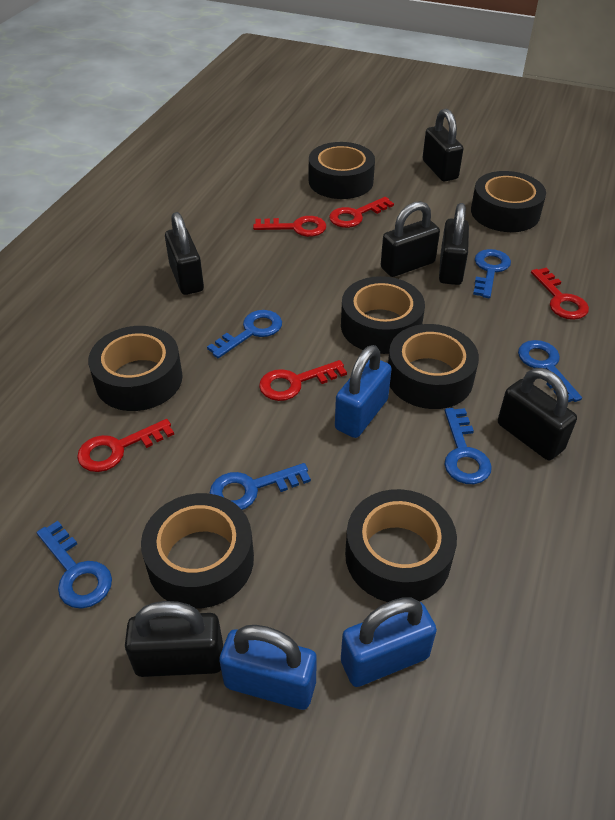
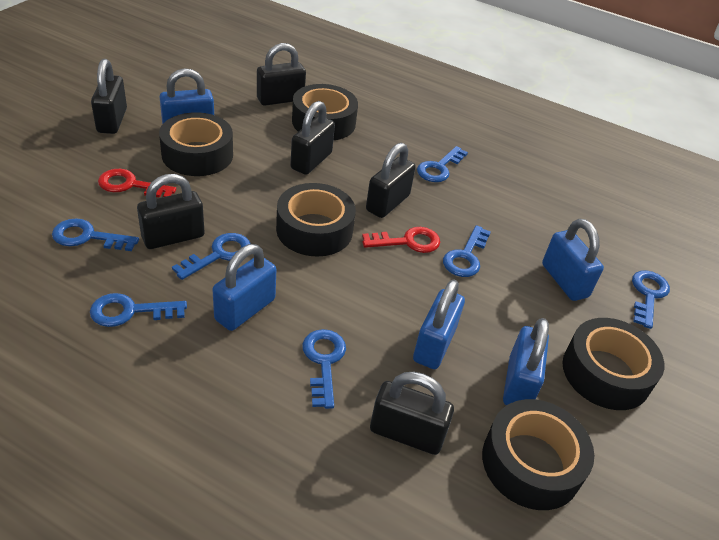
black tape: 7 -> 5
blue key: 6 -> 7
blue padlock: 3 -> 5
red key: 5 -> 2

